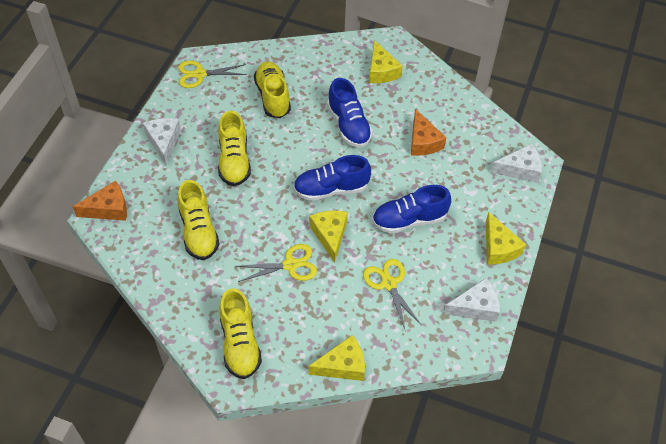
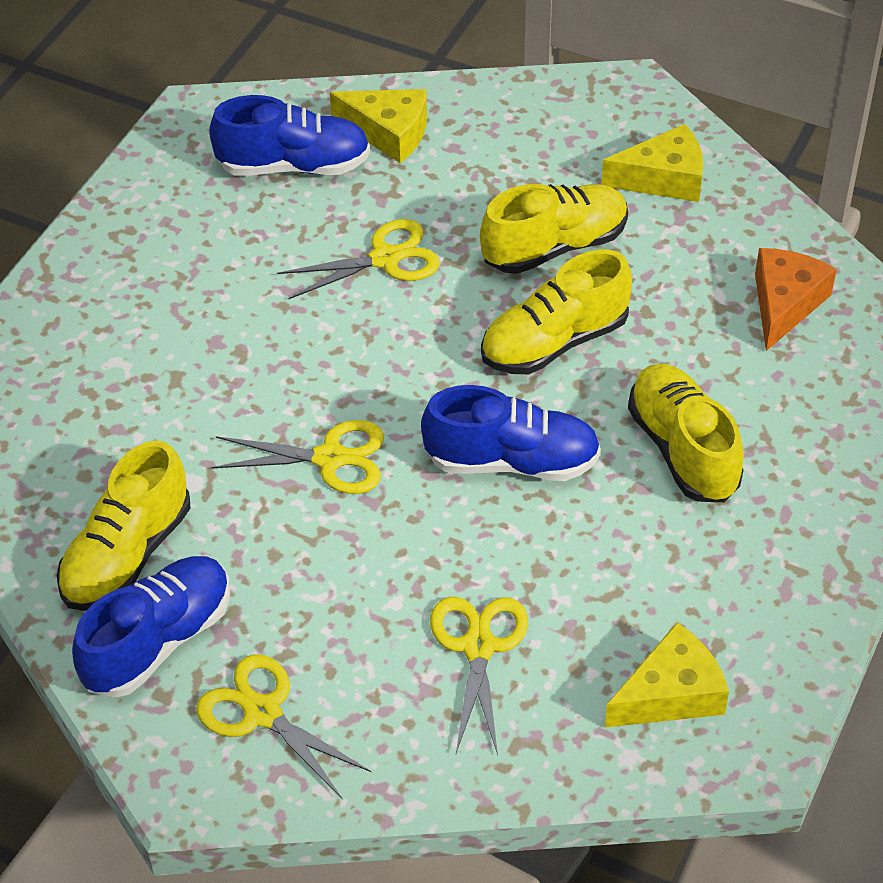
orange cheese: 2 -> 1
white cheese: 3 -> 0
yellow cheese: 4 -> 3
yellow scissors: 3 -> 4

